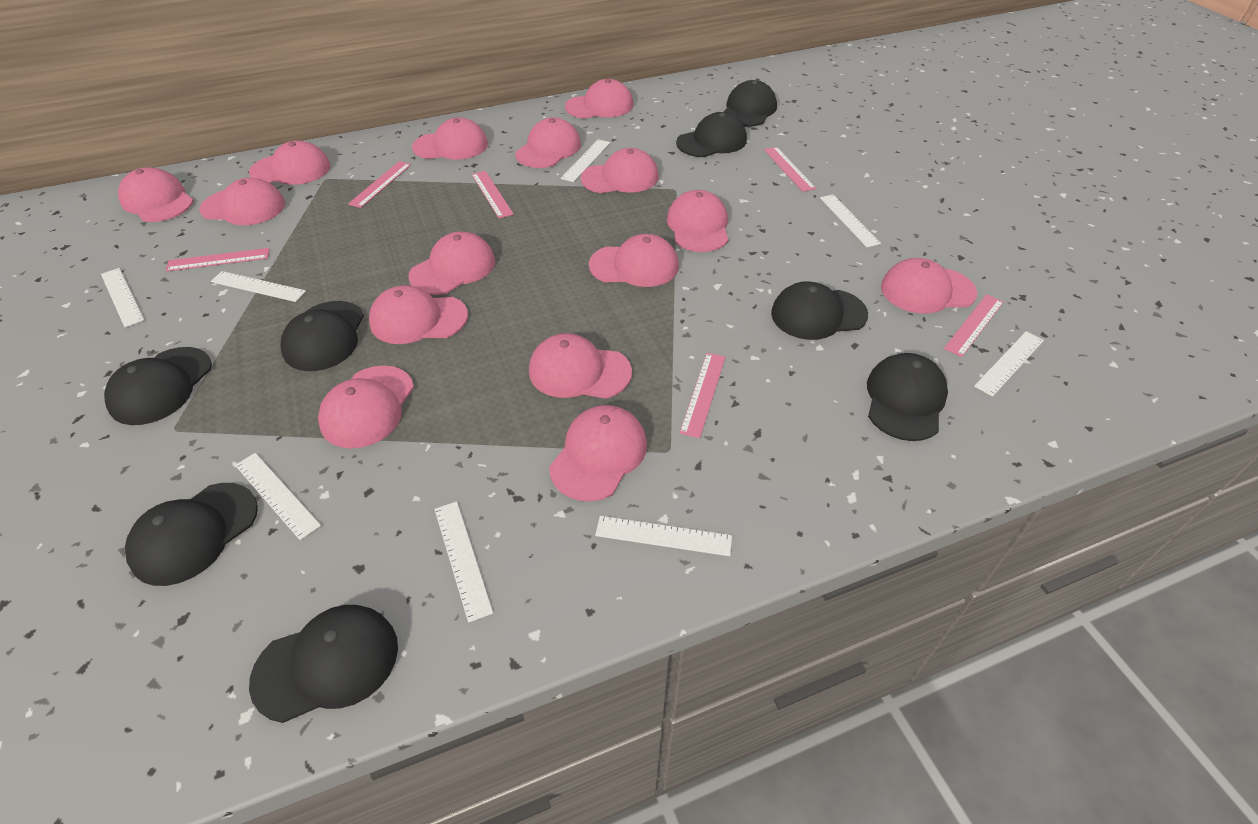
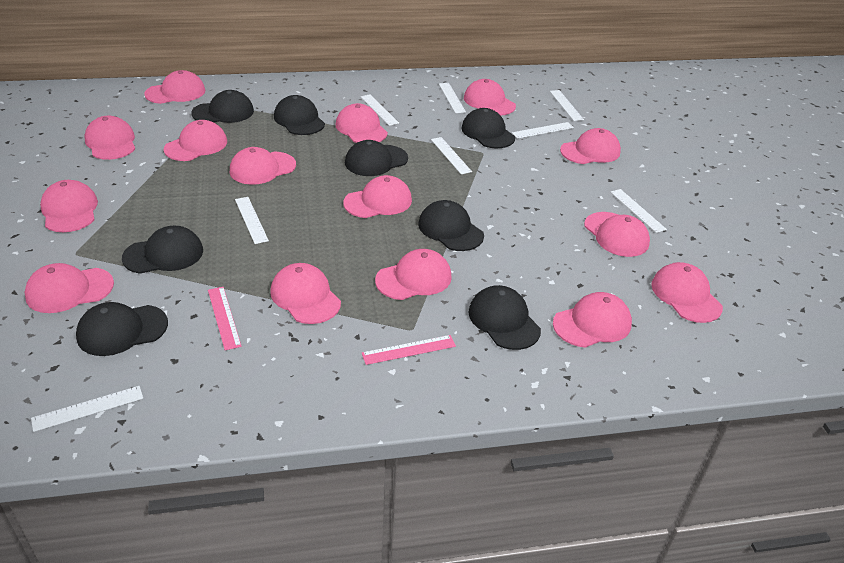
pink ruler: 6 -> 2

